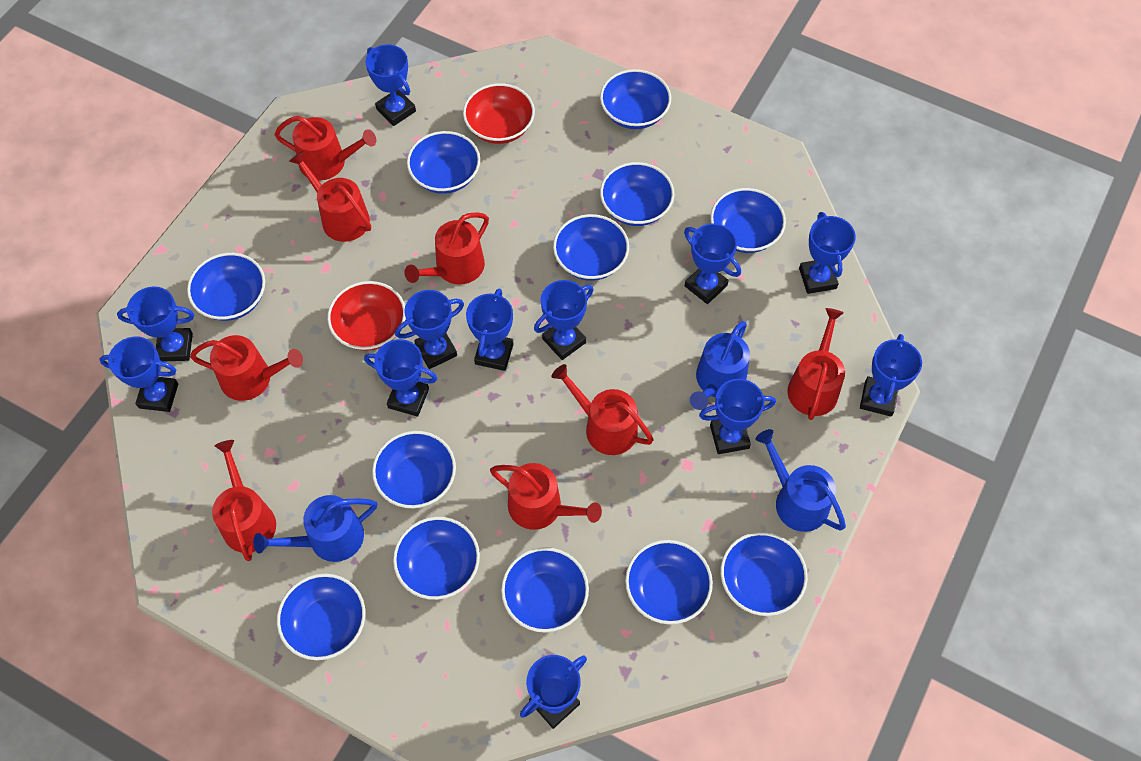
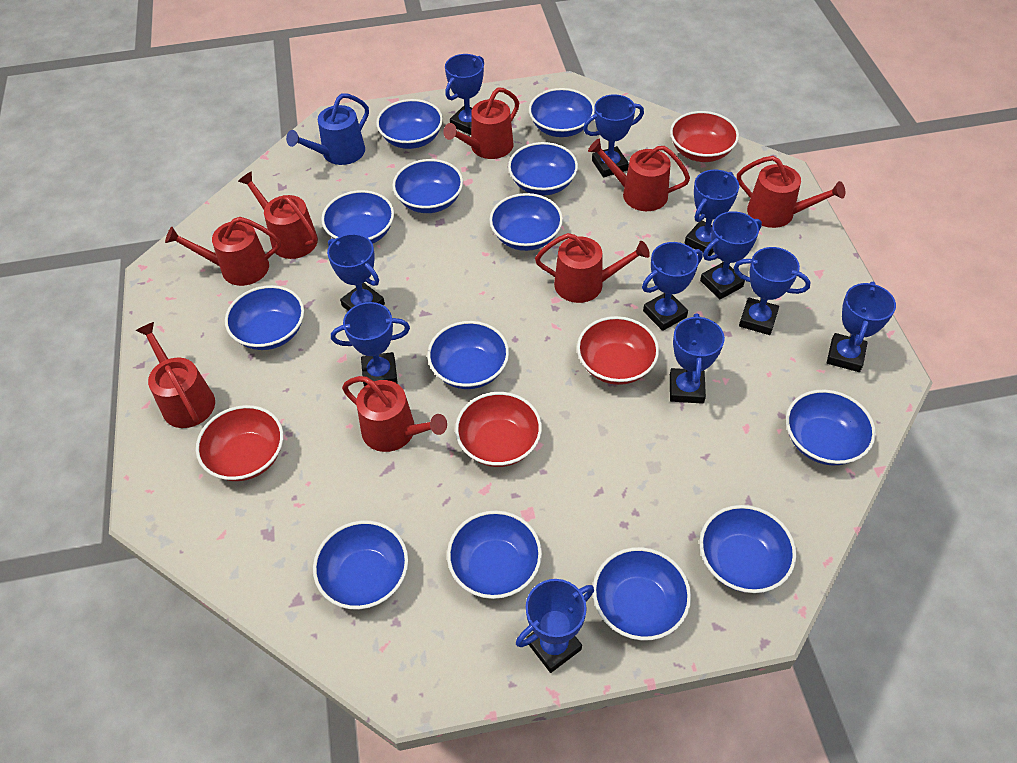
blue bowl: 12 -> 13
blue trophy: 12 -> 11
blue watering can: 3 -> 1
red bowl: 2 -> 4

